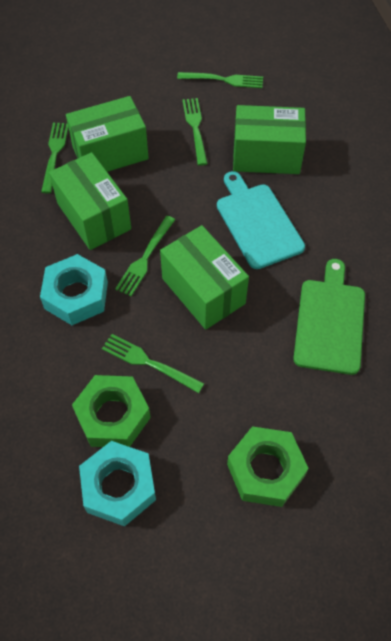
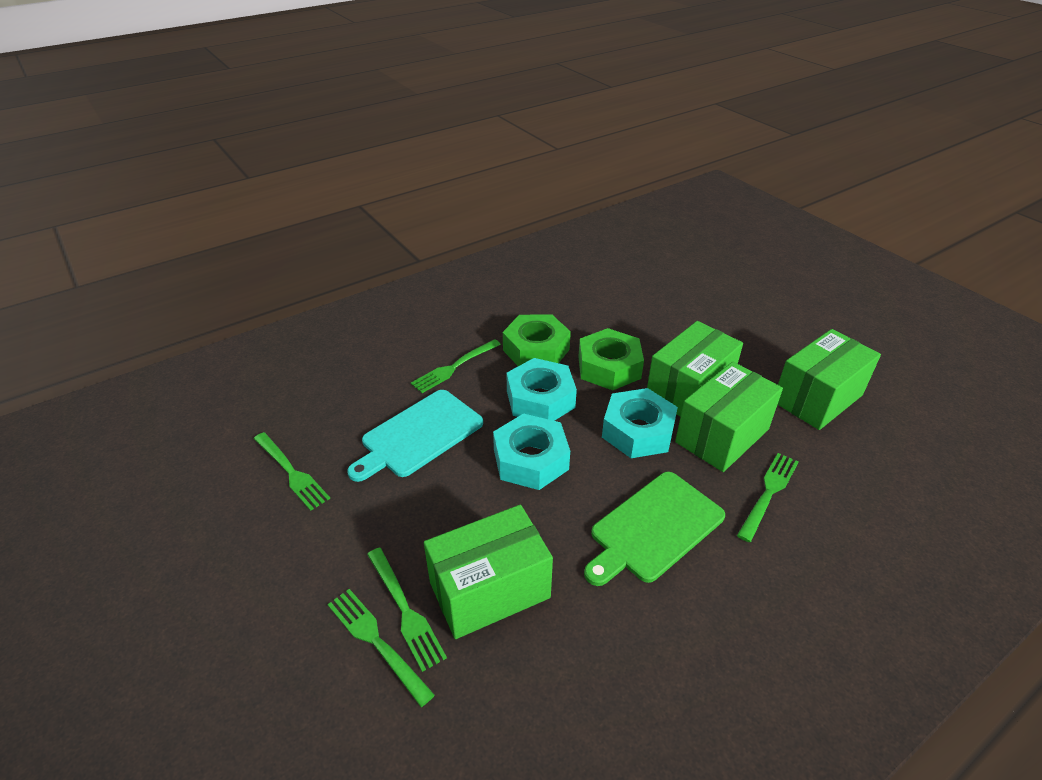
turquoise nut: 2 -> 3

